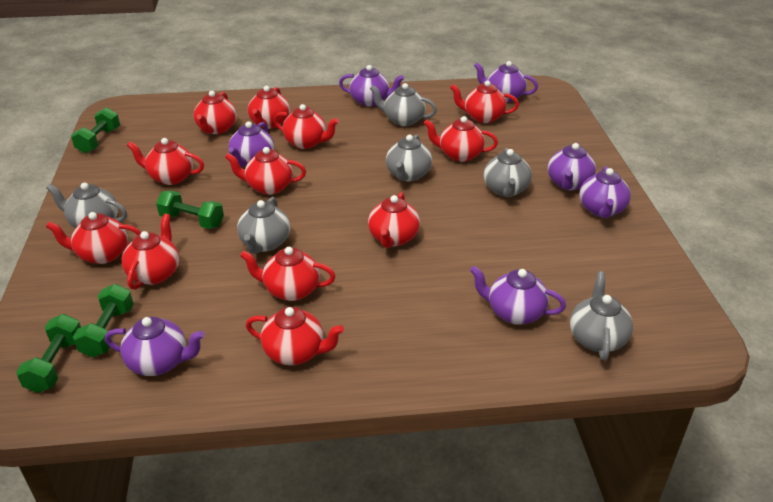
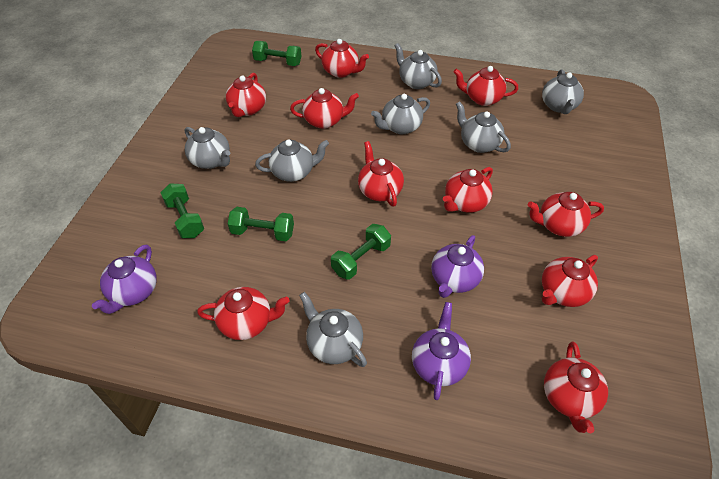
grey teapot: 6 -> 7
purple teapot: 7 -> 3
red teapot: 12 -> 10

